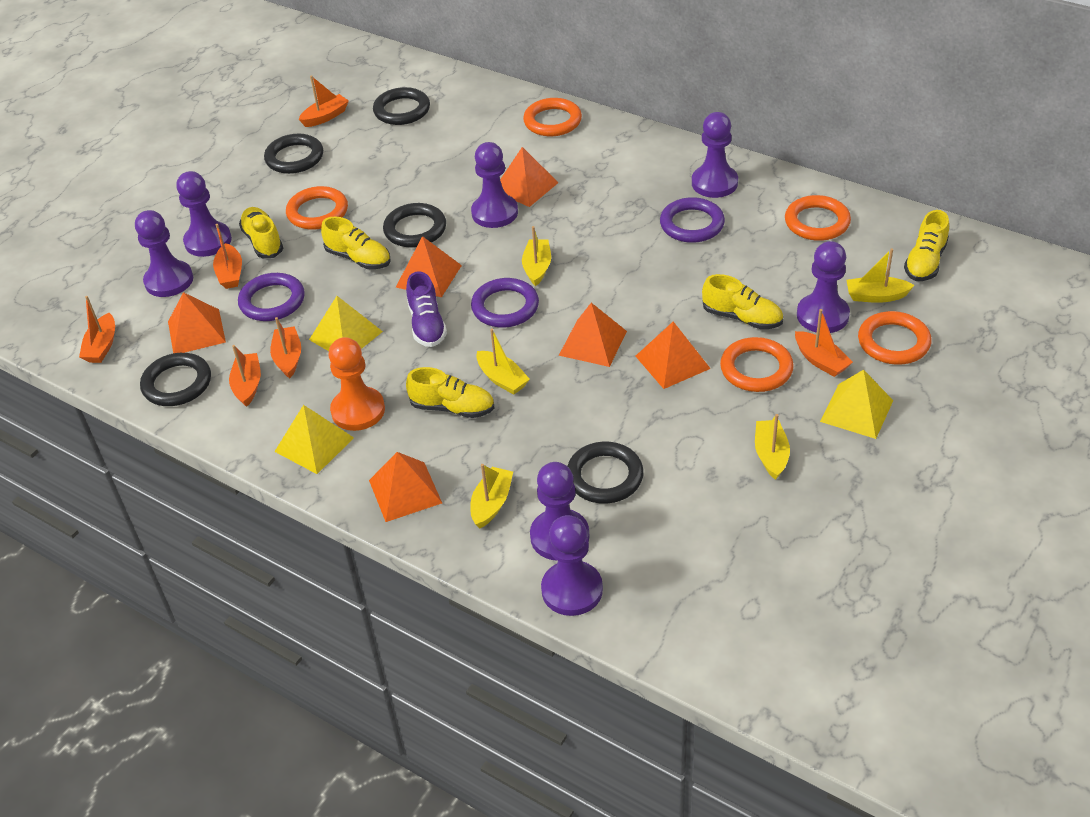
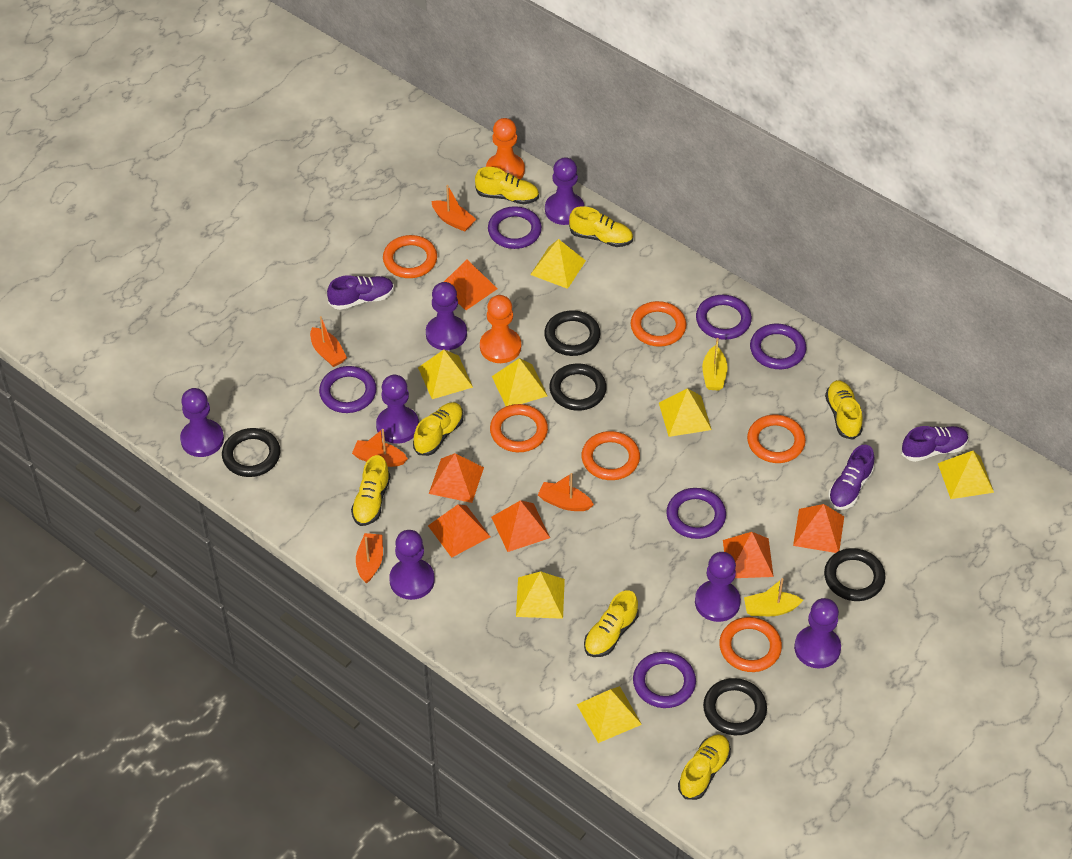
orange boat: 6 -> 5
orange pawn: 1 -> 2
orange ring: 5 -> 6
purple ring: 3 -> 6
purple shoe: 1 -> 3
yellow boat: 5 -> 2
yellow pyramid: 3 -> 7
yellow shoe: 5 -> 7

